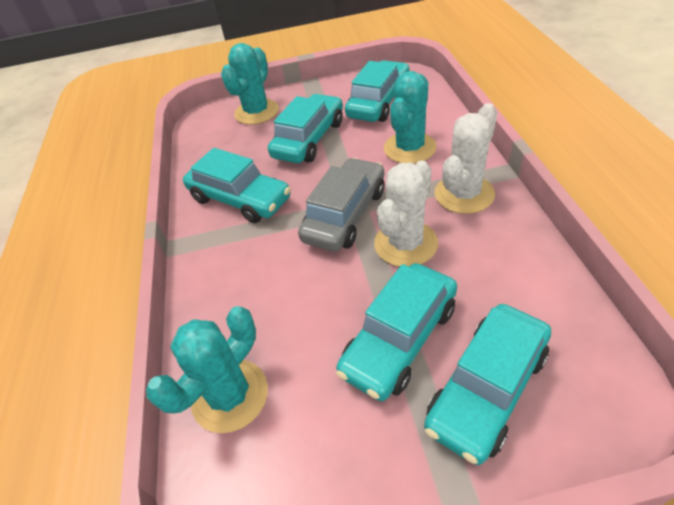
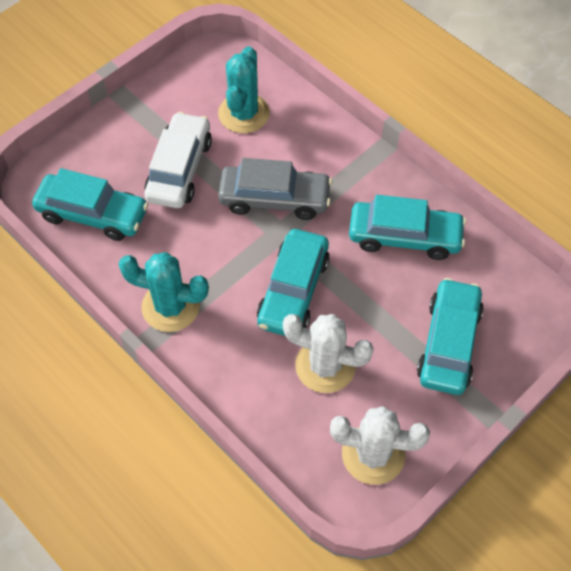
turquoise cactus: 3 -> 2
turquoise car: 5 -> 4
white car: 0 -> 1

